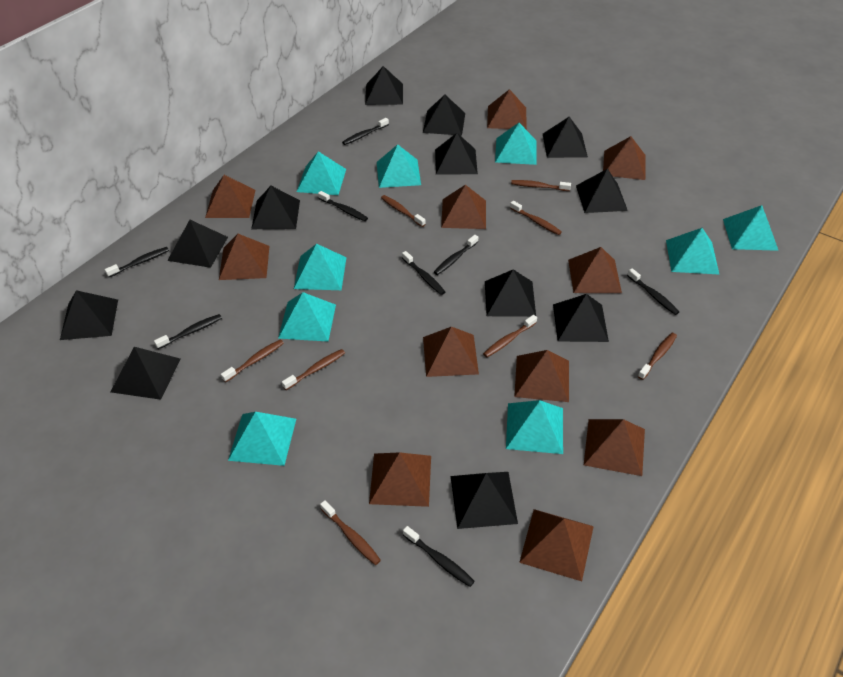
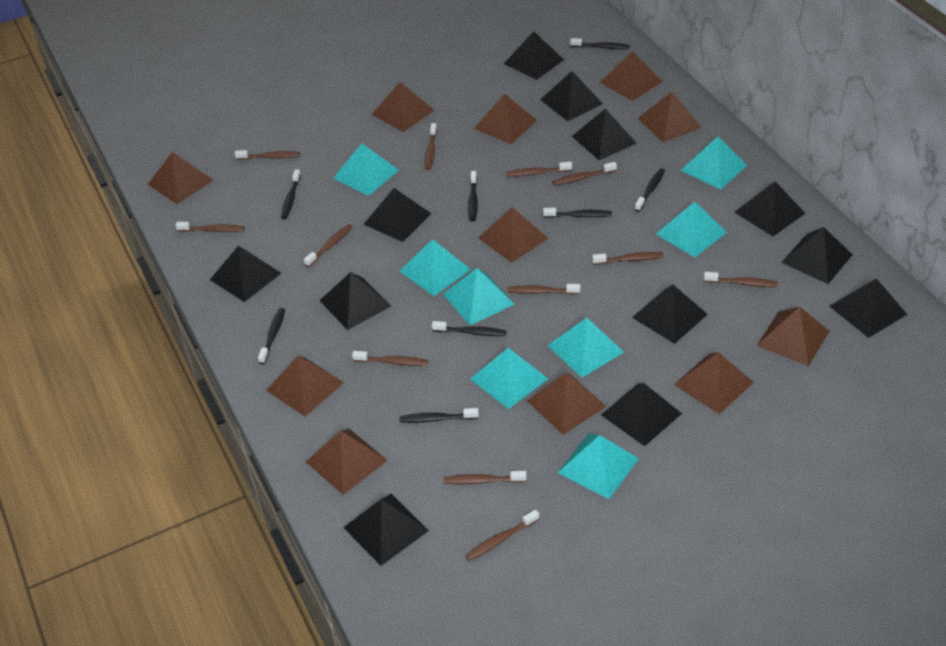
brown toothbrush: 8 -> 12
turquoise pyramid: 9 -> 8

